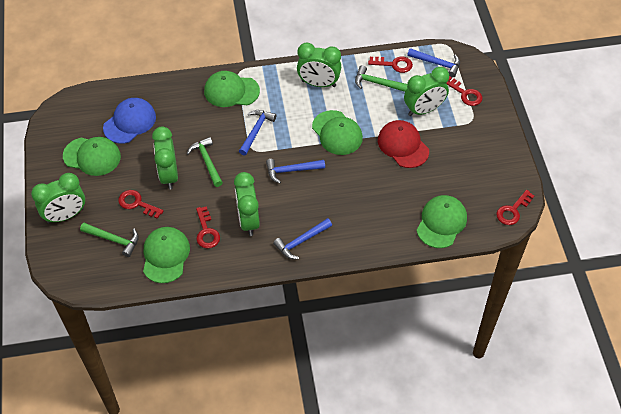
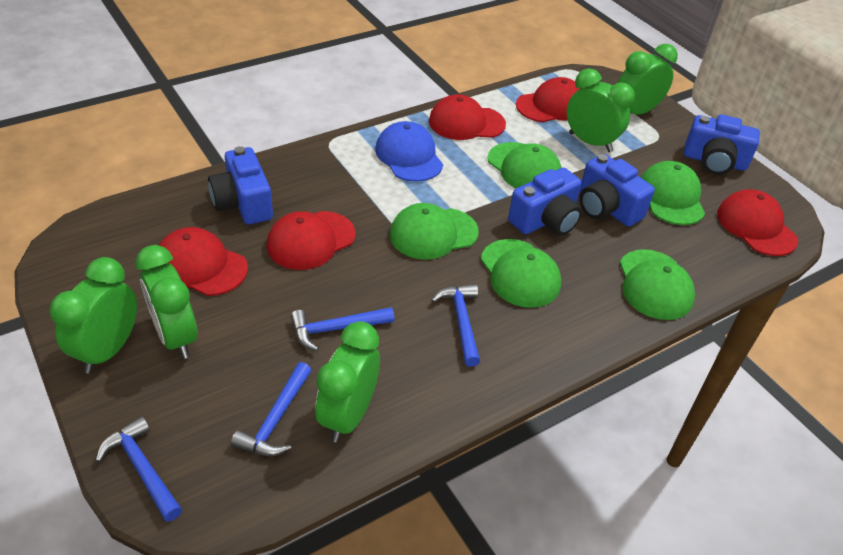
blue camera: 0 -> 4
green hammer: 3 -> 0
red cap: 1 -> 5
red key: 5 -> 0

